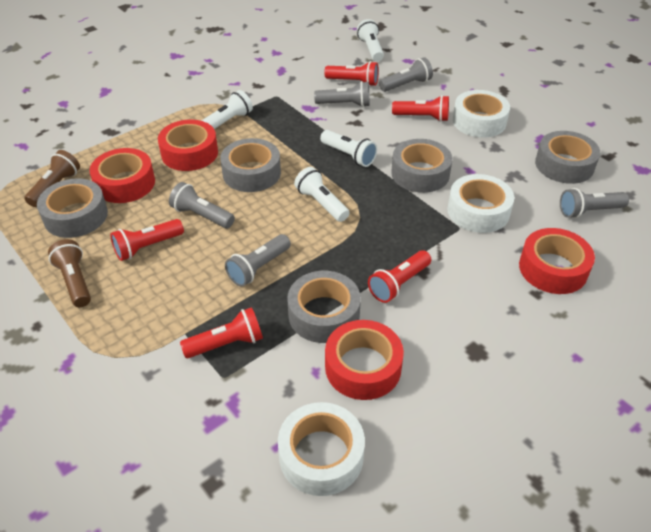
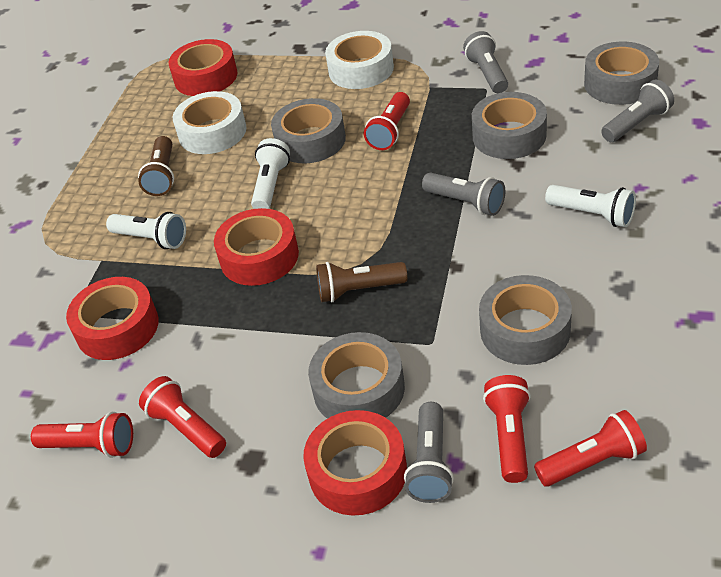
grey flashlight: 5 -> 4
white flashlight: 4 -> 3
white tape: 3 -> 2

